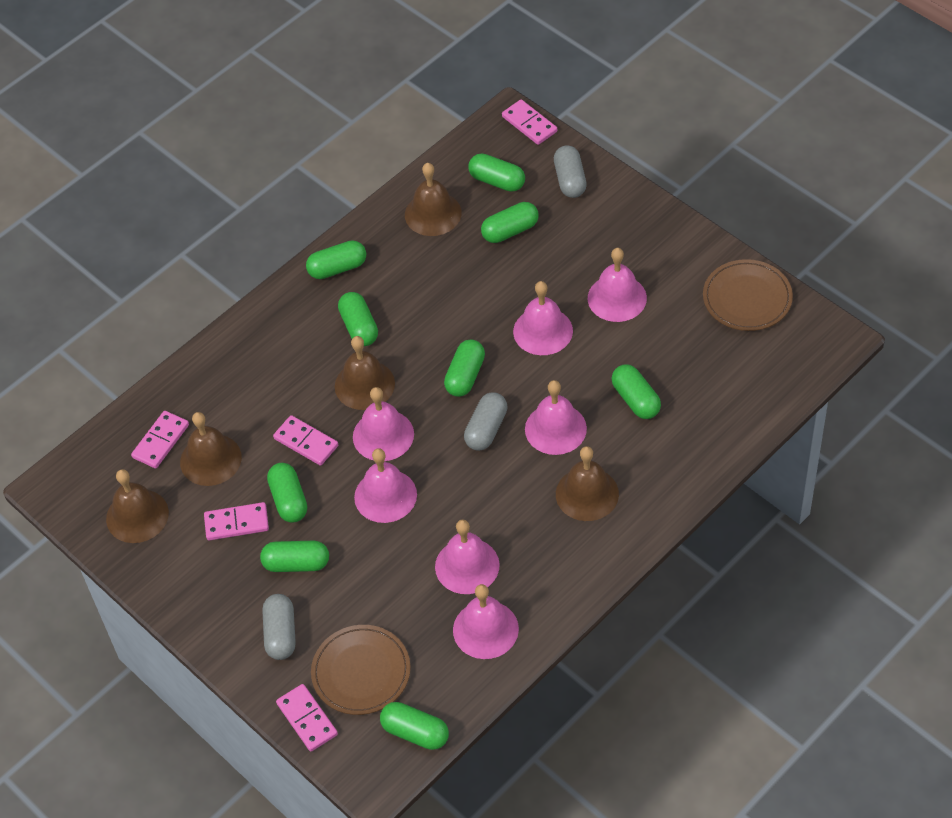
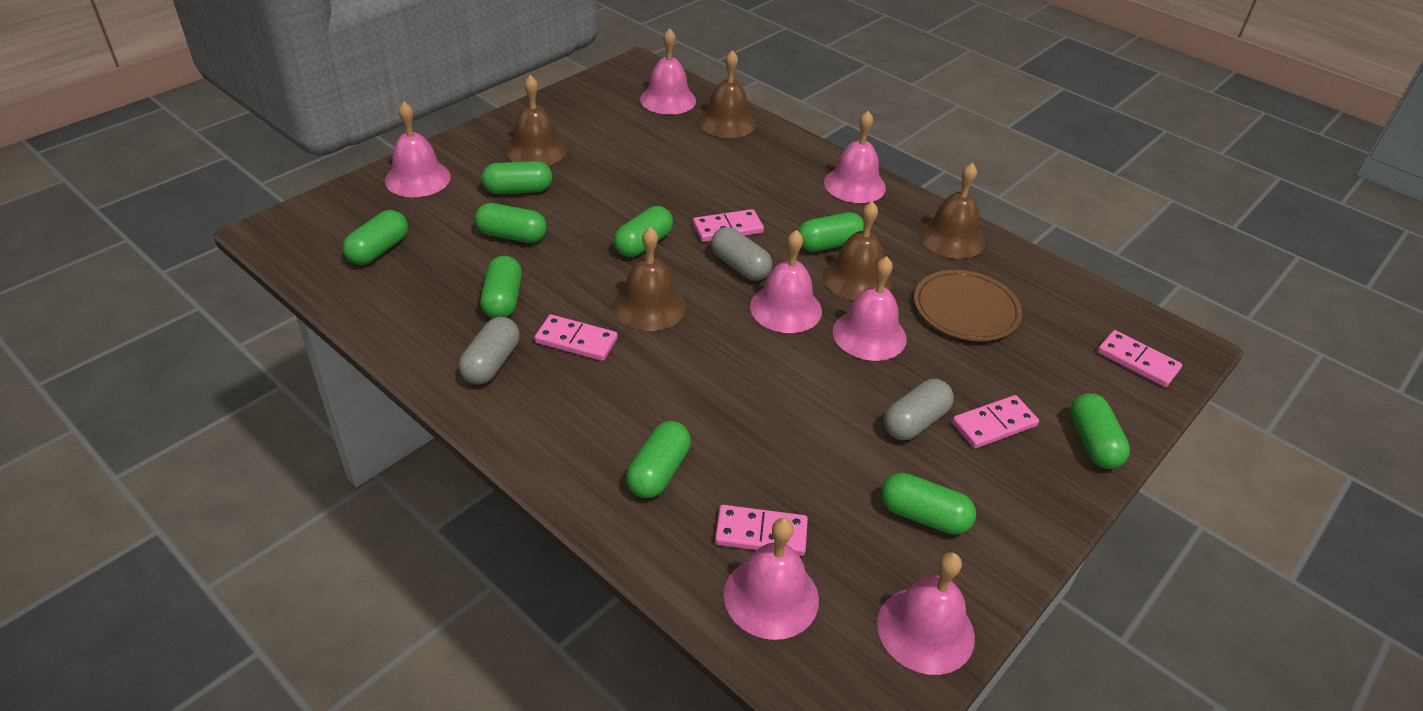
brown plate: 2 -> 1

